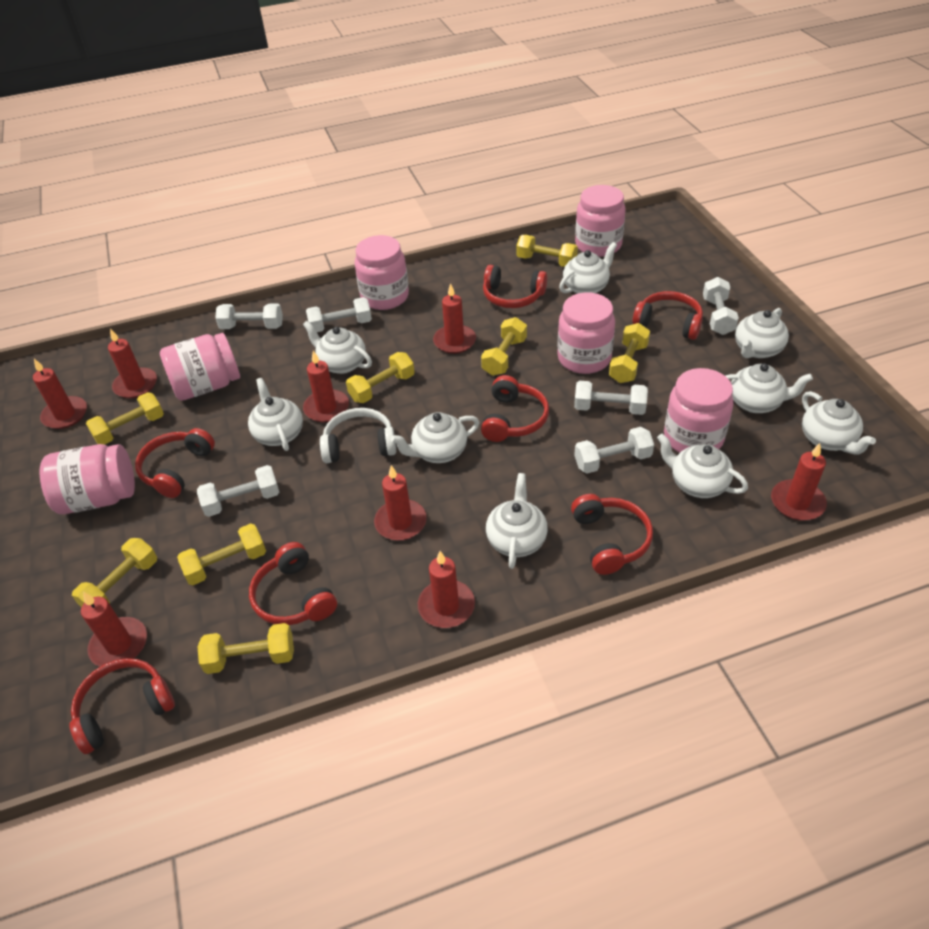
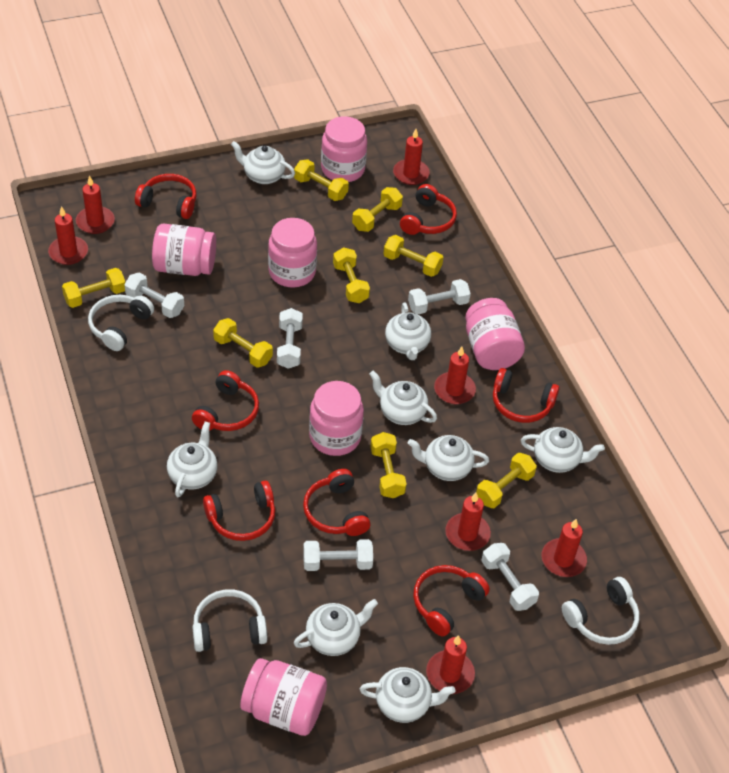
red candle: 8 -> 7
white dumbbell: 6 -> 5
white headphones: 1 -> 3
white teapot: 9 -> 8

